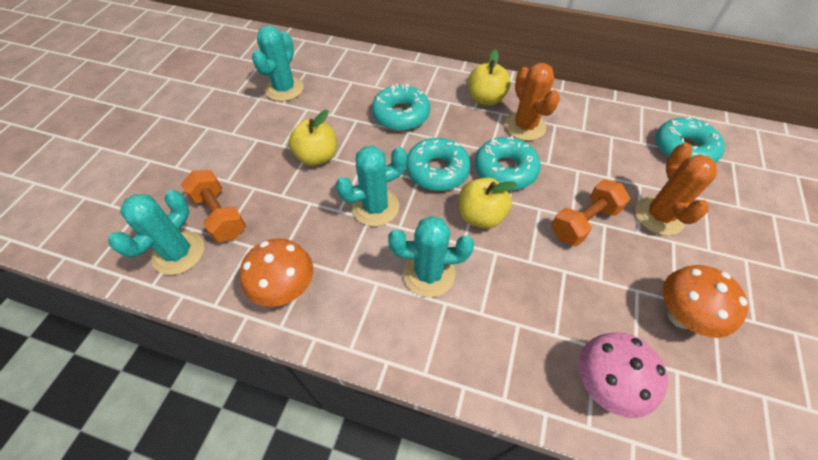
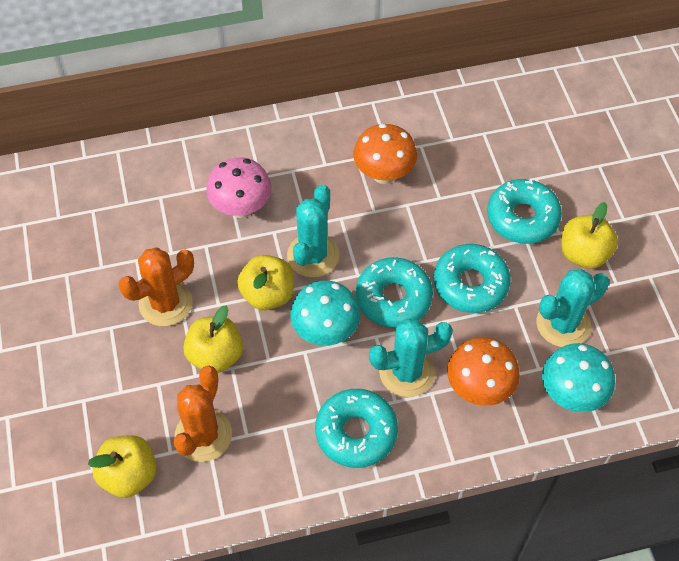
orange dumbbell: 2 -> 0
turquoise cactus: 4 -> 3
turquoise mushroom: 0 -> 2
yellow apple: 3 -> 4

